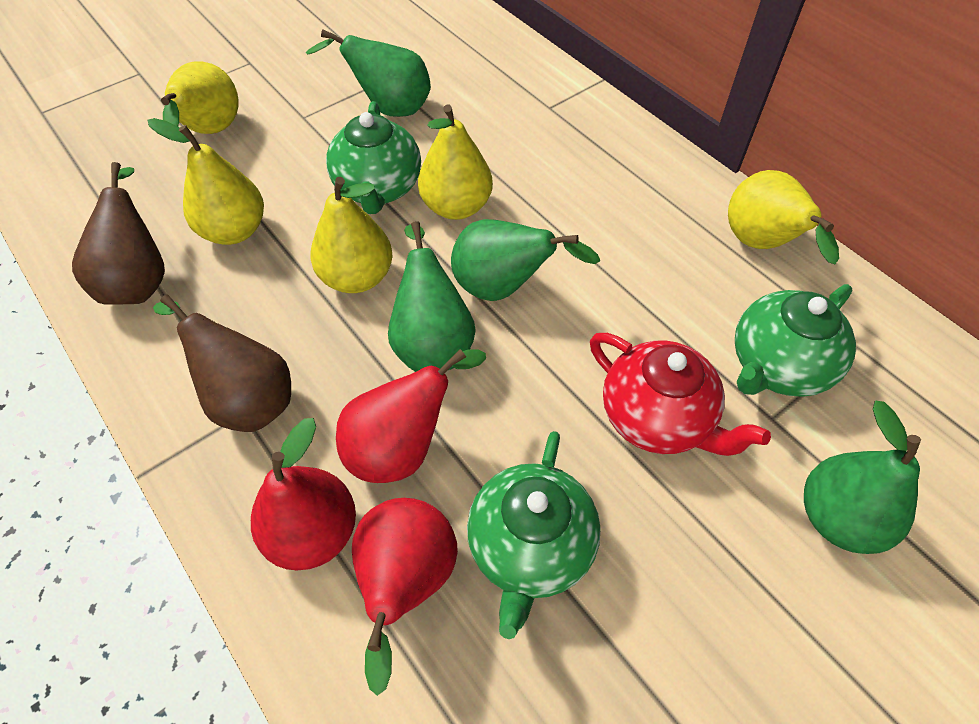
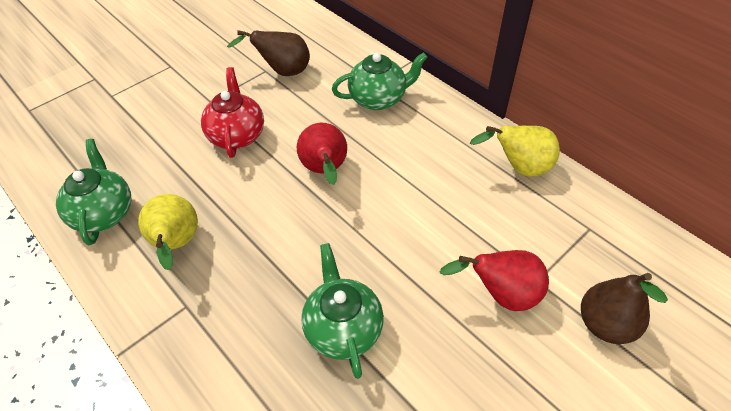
green pear: 4 -> 0
red pear: 3 -> 2
yellow pear: 5 -> 2

